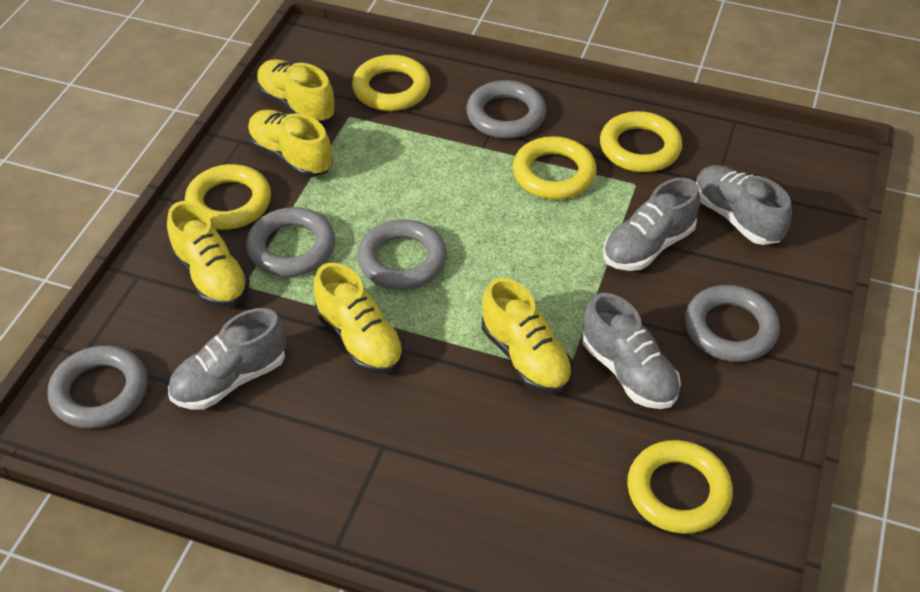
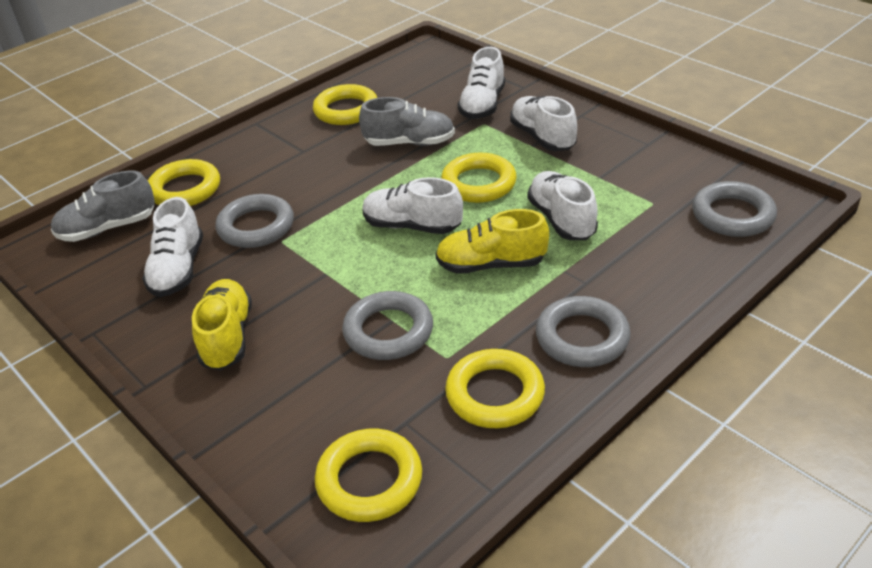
grey ring: 5 -> 4
grey shoe: 4 -> 2
white shoe: 0 -> 5
yellow shoe: 5 -> 2

